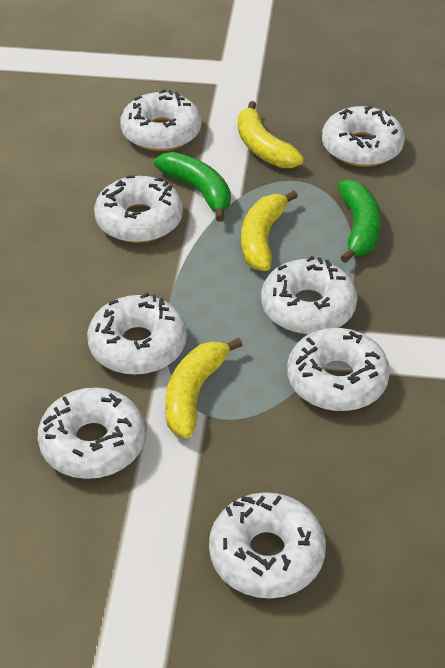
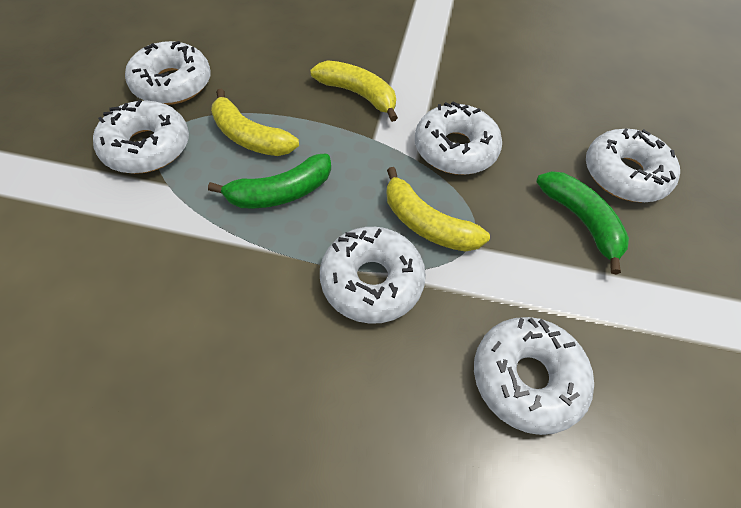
white donut: 8 -> 6

